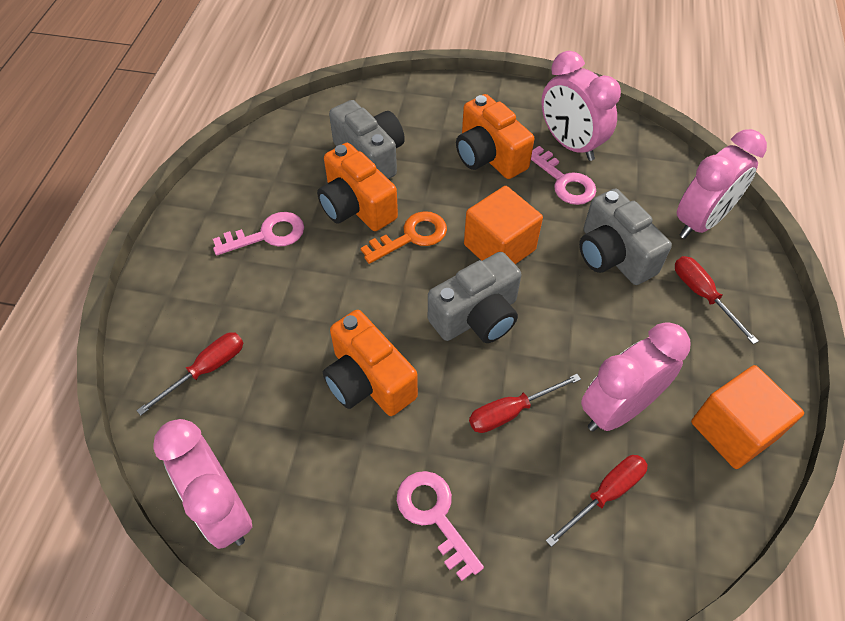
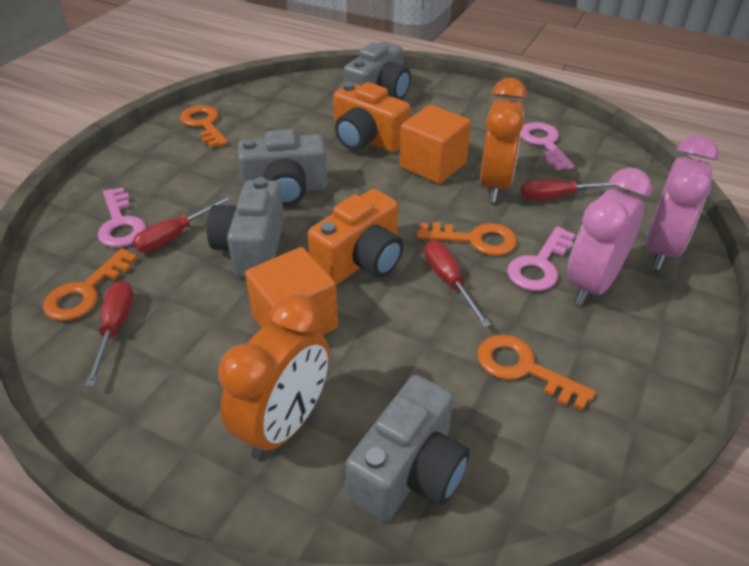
grey camera: 3 -> 4
orange camera: 3 -> 2
orange clock: 0 -> 2
orange key: 1 -> 4
pink clock: 4 -> 2

